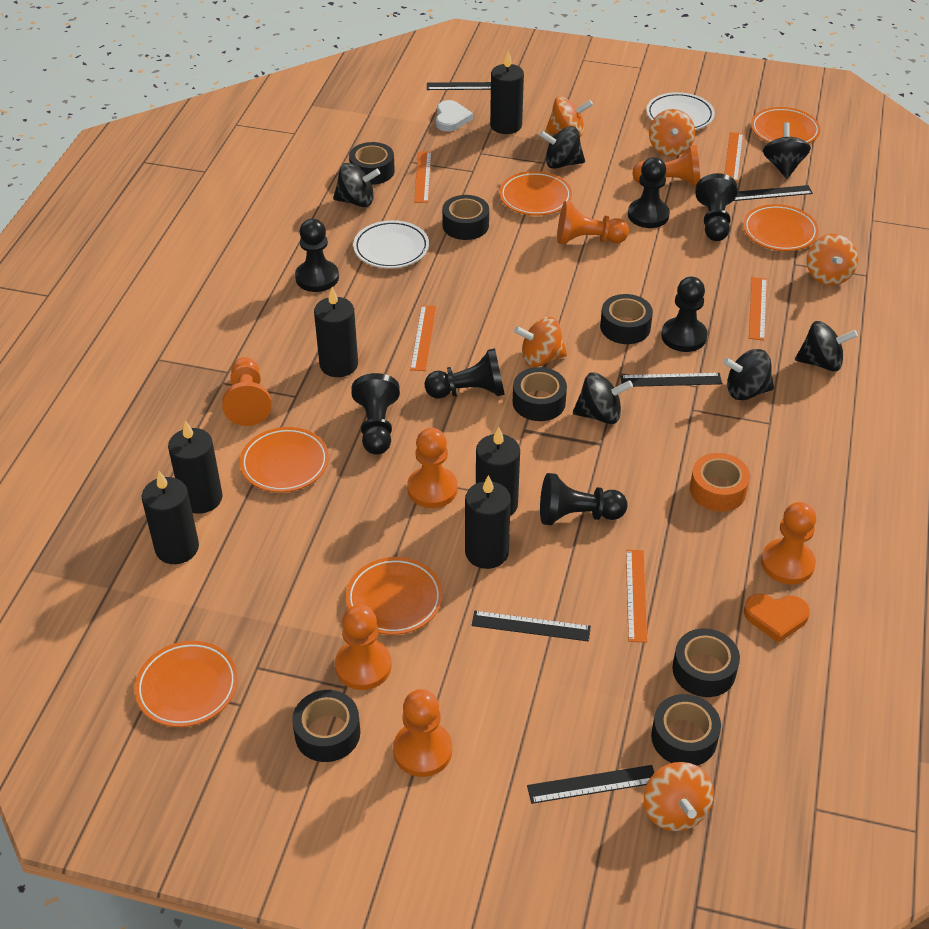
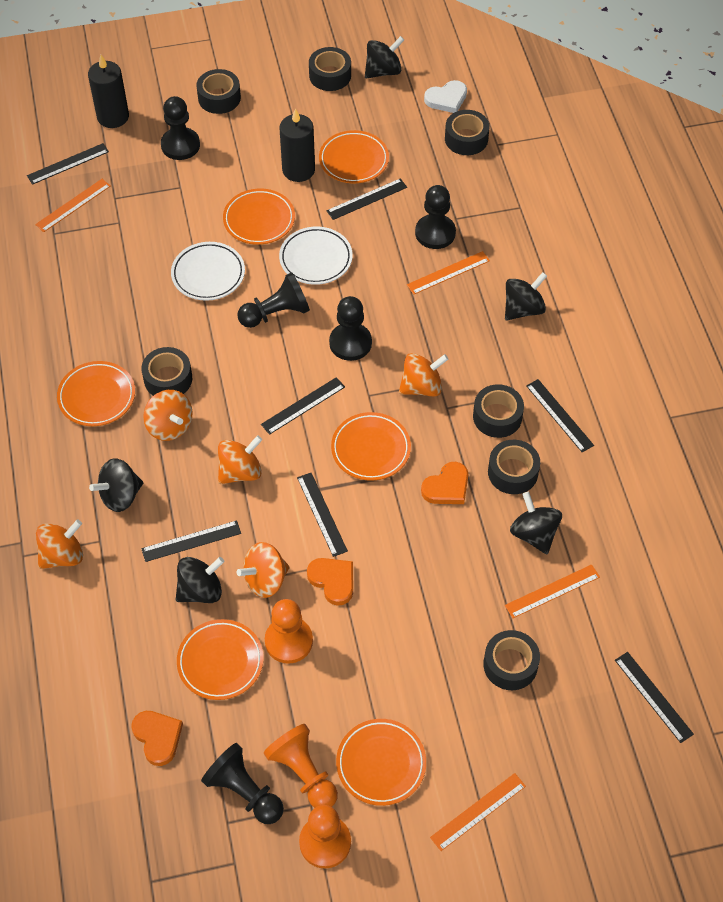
black candle: 6 -> 2
black pawn: 7 -> 5
black ruler: 5 -> 7
black spinning top: 6 -> 5
orange heart: 1 -> 3
orange pawn: 7 -> 3
orange ruler: 5 -> 4
orange tape: 1 -> 0

